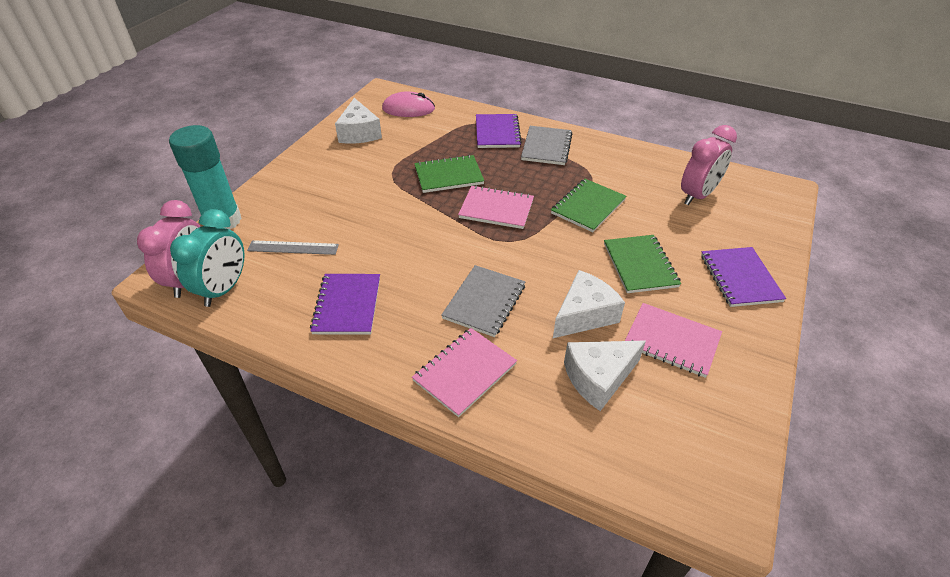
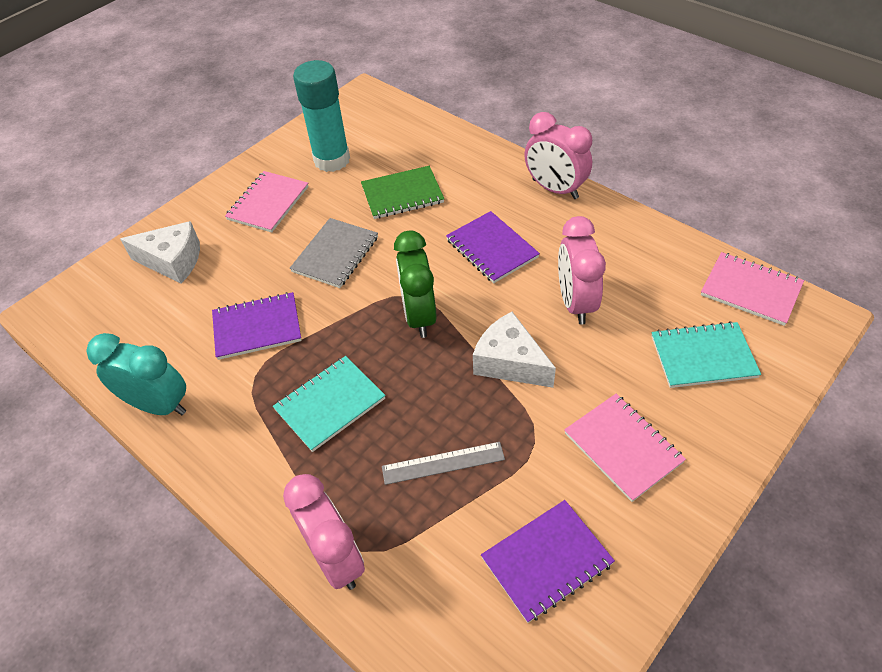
green clock: 0 -> 1
green notebook: 3 -> 1
grey notebook: 2 -> 1
pink clock: 2 -> 3
pink mouse: 1 -> 0
turquoise notebook: 0 -> 2
white cheese: 3 -> 2

